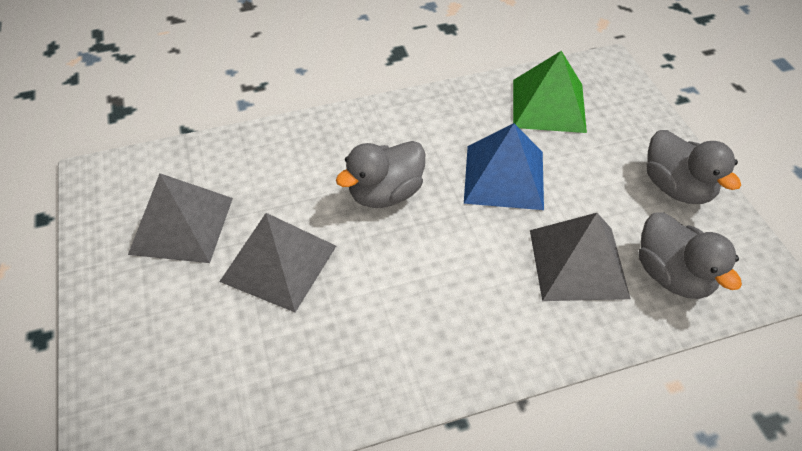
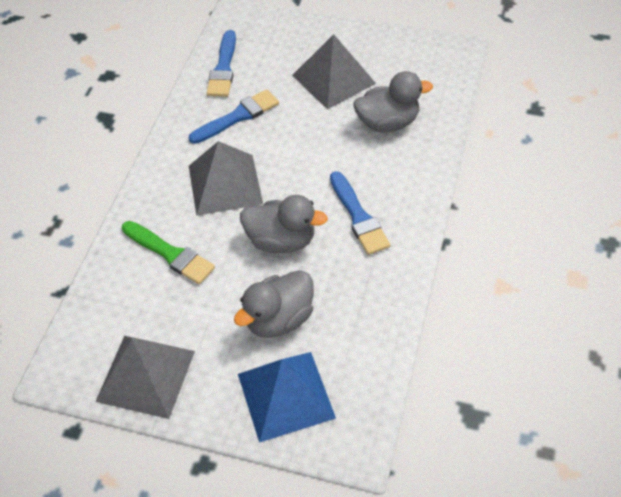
blue brush: 0 -> 3
green brush: 0 -> 1
green pyramid: 1 -> 0

